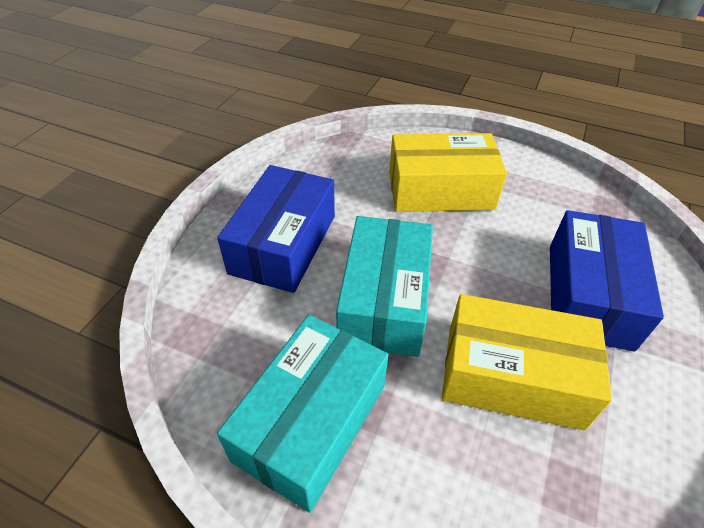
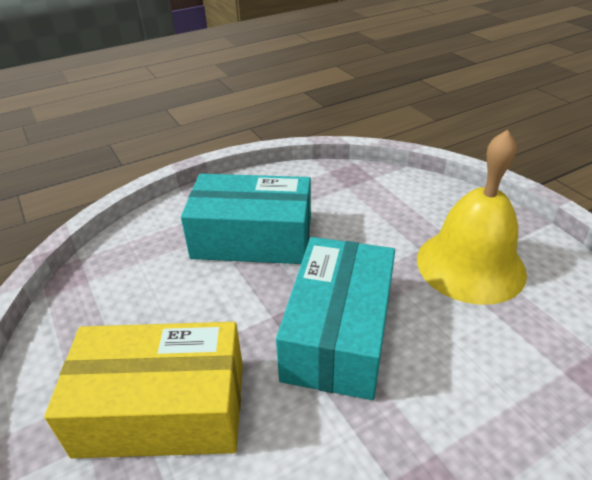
blue box: 2 -> 0
yellow bell: 0 -> 1
yellow box: 2 -> 1

